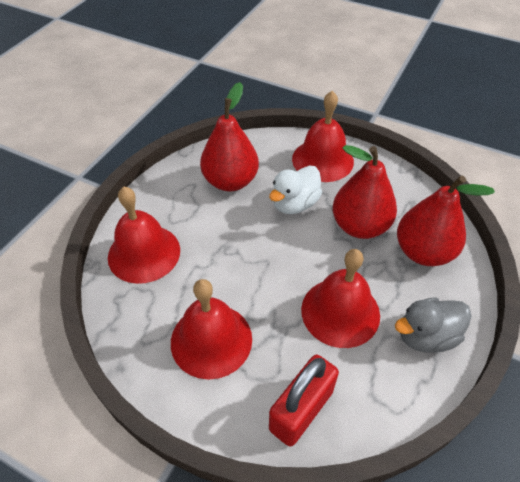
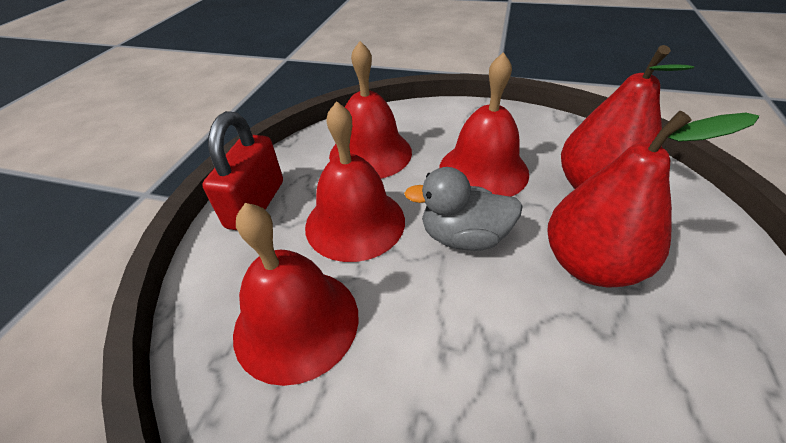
red pear: 3 -> 2
white duck: 1 -> 0

